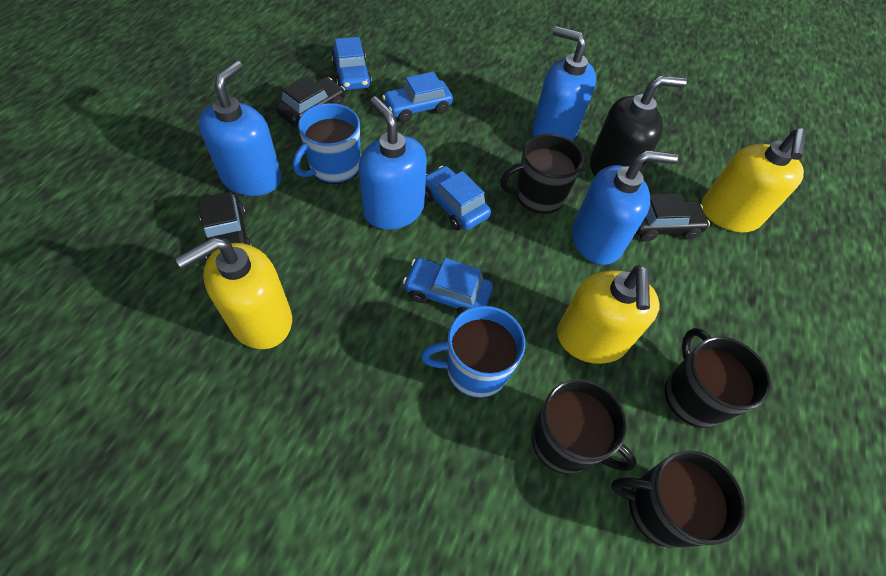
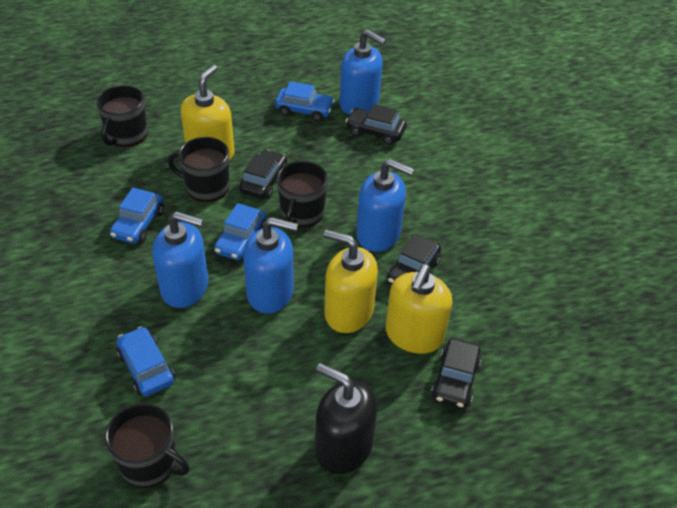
black car: 3 -> 4
blue mug: 2 -> 0

